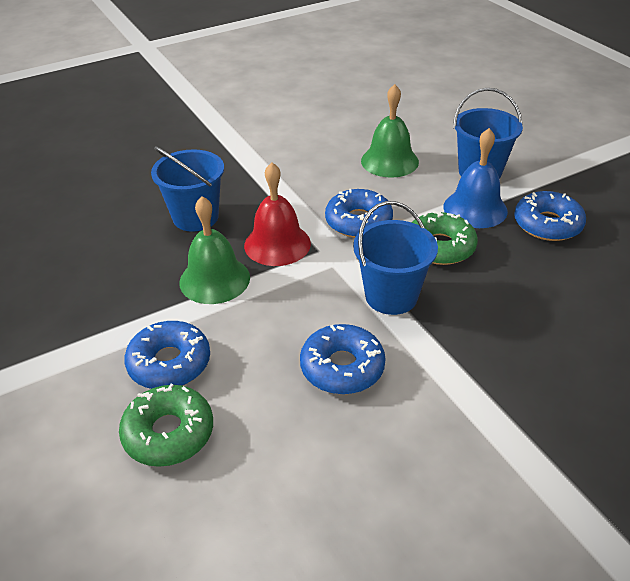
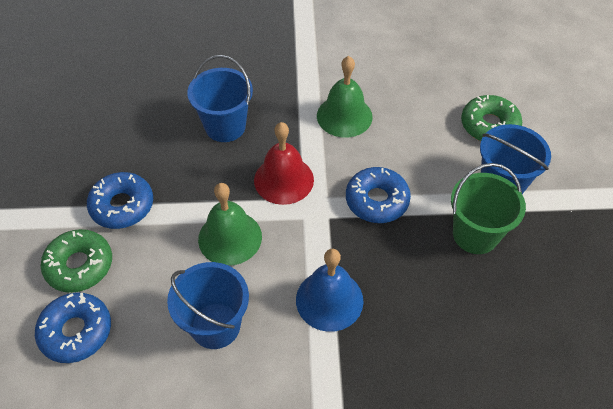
blue donut: 4 -> 3
green bucket: 0 -> 1

